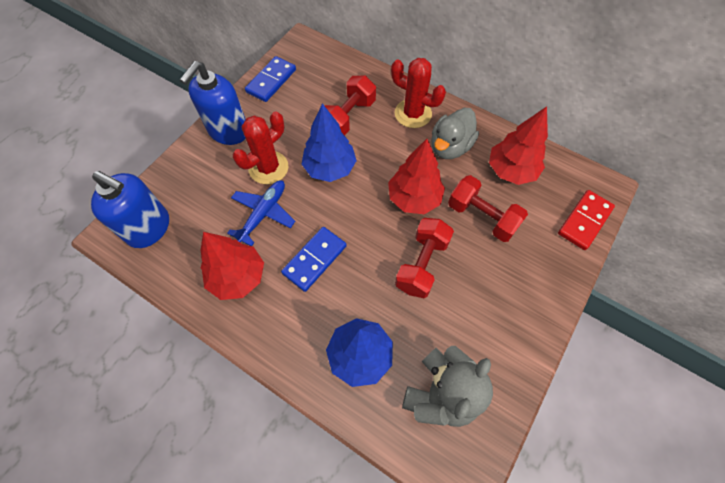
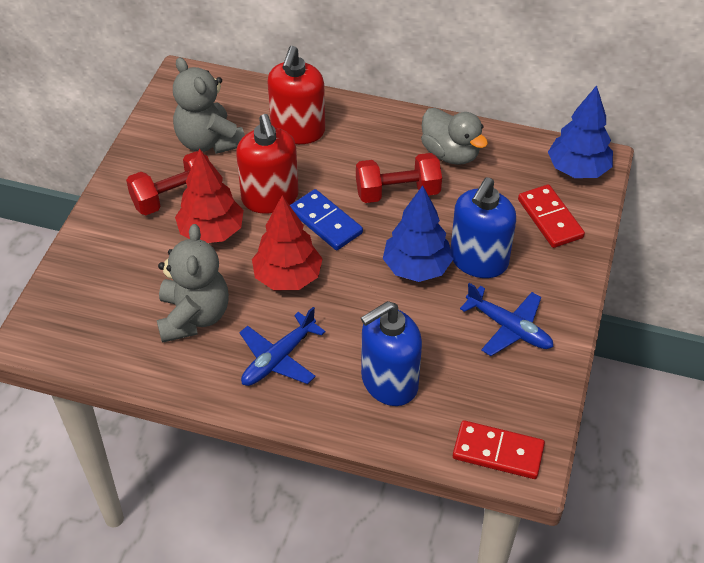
blue domino: 2 -> 1
blue plane: 1 -> 2
grey teddy bear: 1 -> 2
red cactus: 2 -> 0
red domino: 1 -> 2
red dumbbell: 3 -> 2
red soap dispenser: 0 -> 2
red tree: 3 -> 2

